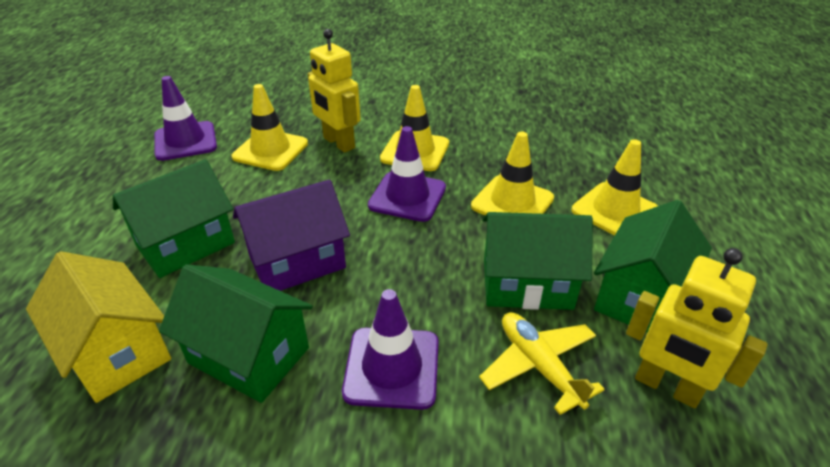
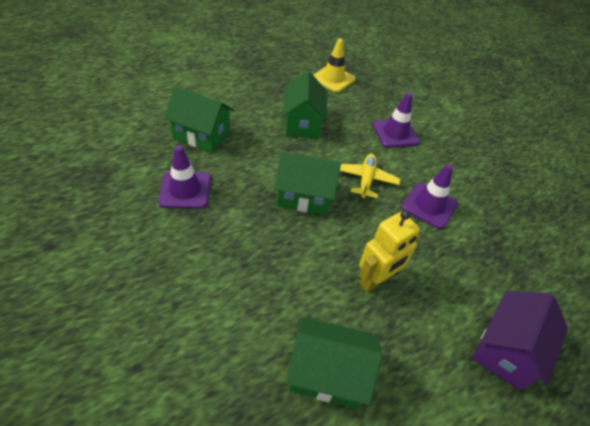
yellow house: 1 -> 0
yellow robot: 2 -> 1
yellow traffic cone: 4 -> 1

